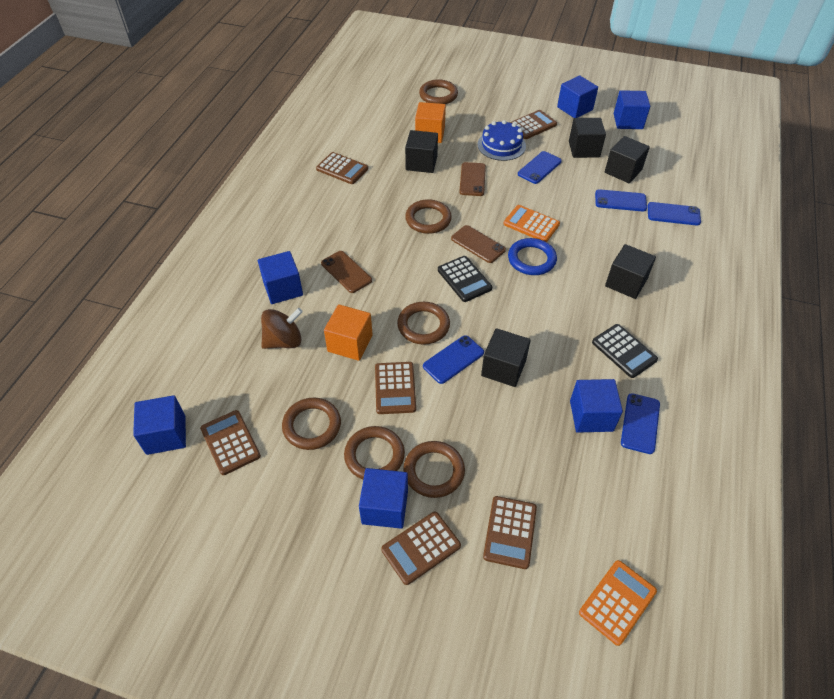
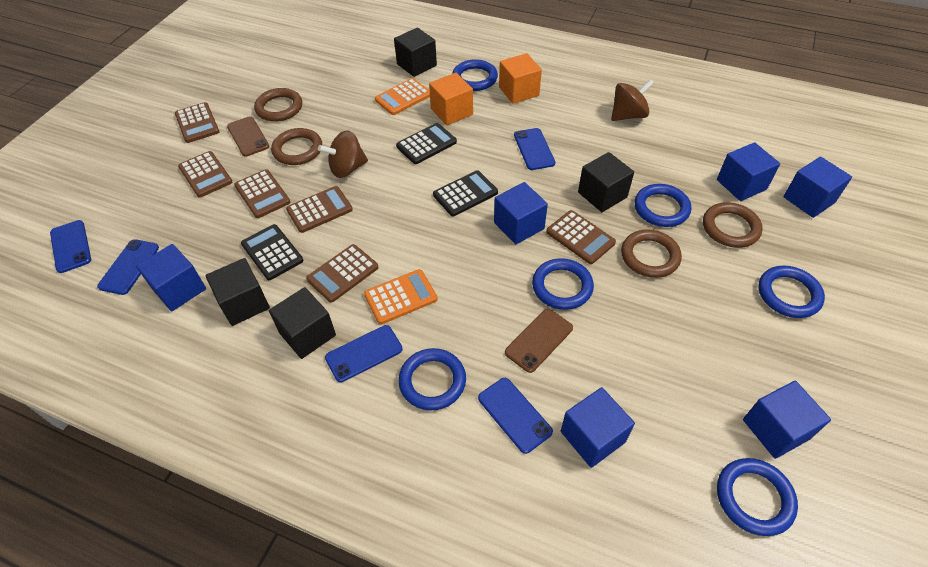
black calculator: 2 -> 3
black cube: 5 -> 4
blue cake: 1 -> 0
blue ring: 1 -> 6
brown phone: 3 -> 2
brown ring: 6 -> 4
brown spinning top: 1 -> 2

